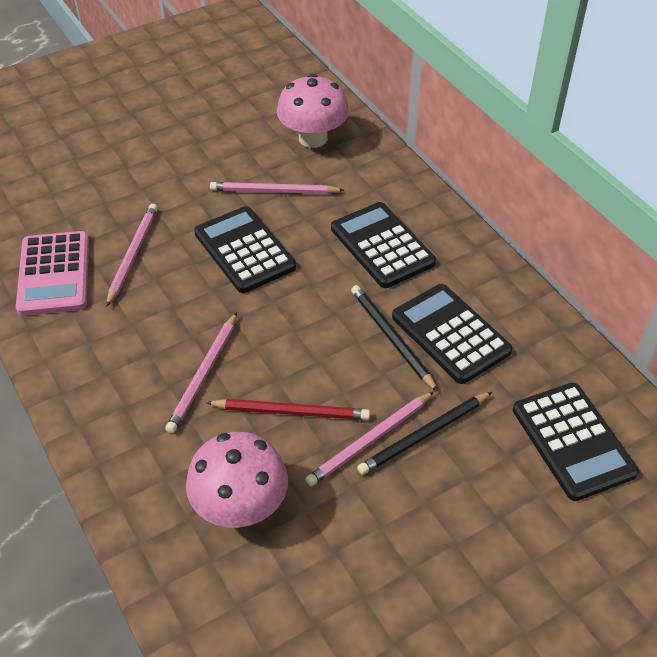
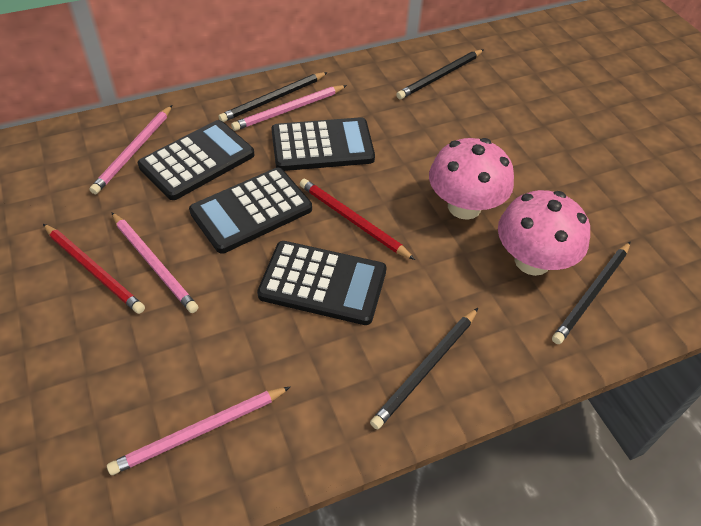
black pencil: 2 -> 4
pink calculator: 1 -> 0
red pencil: 1 -> 2

